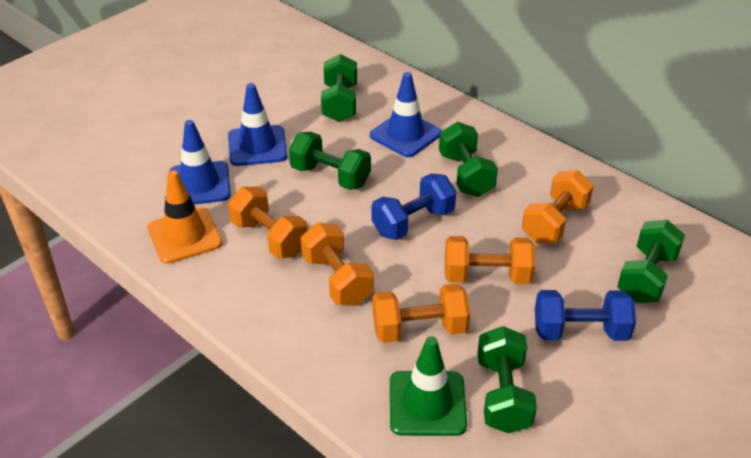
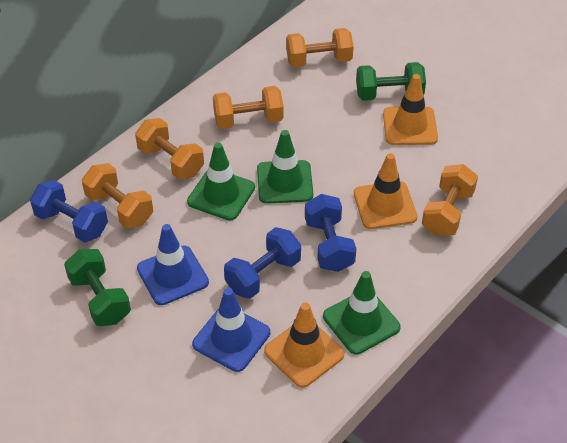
blue dumbbell: 2 -> 3
blue traffic cone: 3 -> 2
green dumbbell: 5 -> 2
green traffic cone: 1 -> 3
orange traffic cone: 1 -> 3

